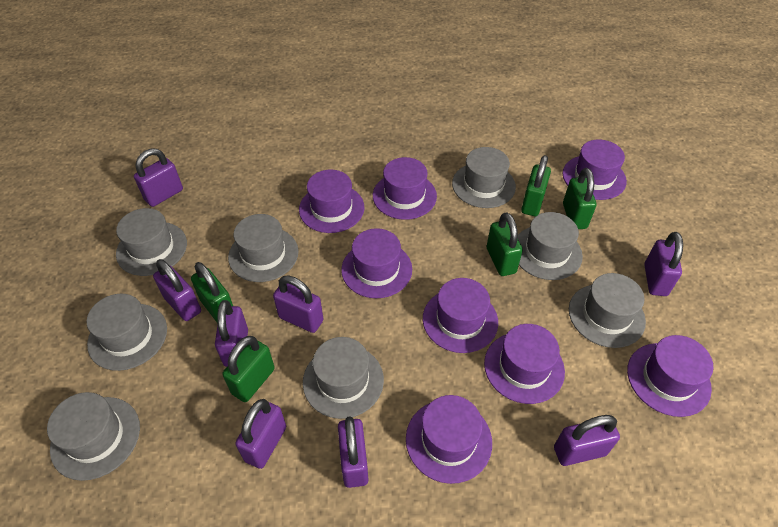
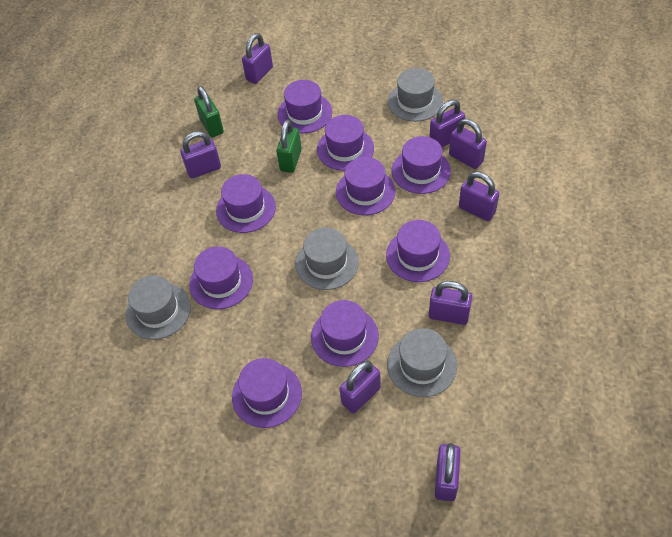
green padlock: 5 -> 2
grey hat: 8 -> 4
purple hat: 8 -> 9

